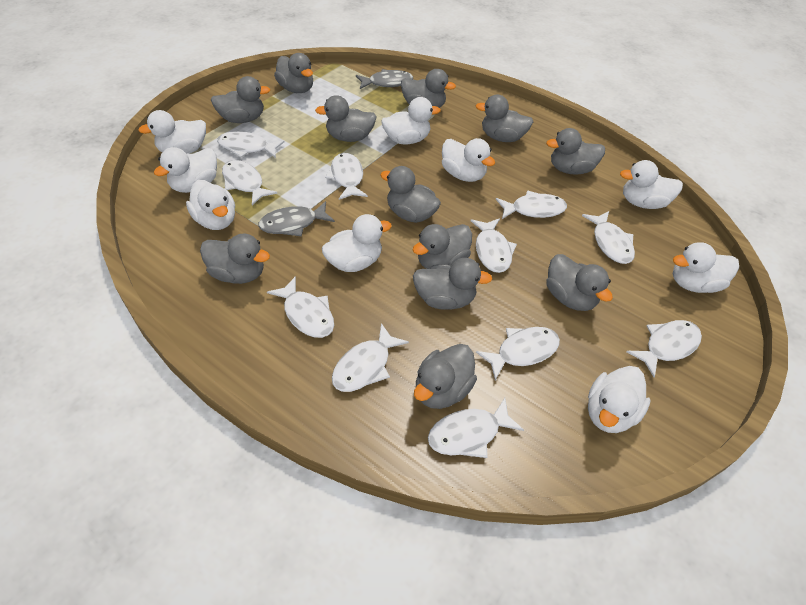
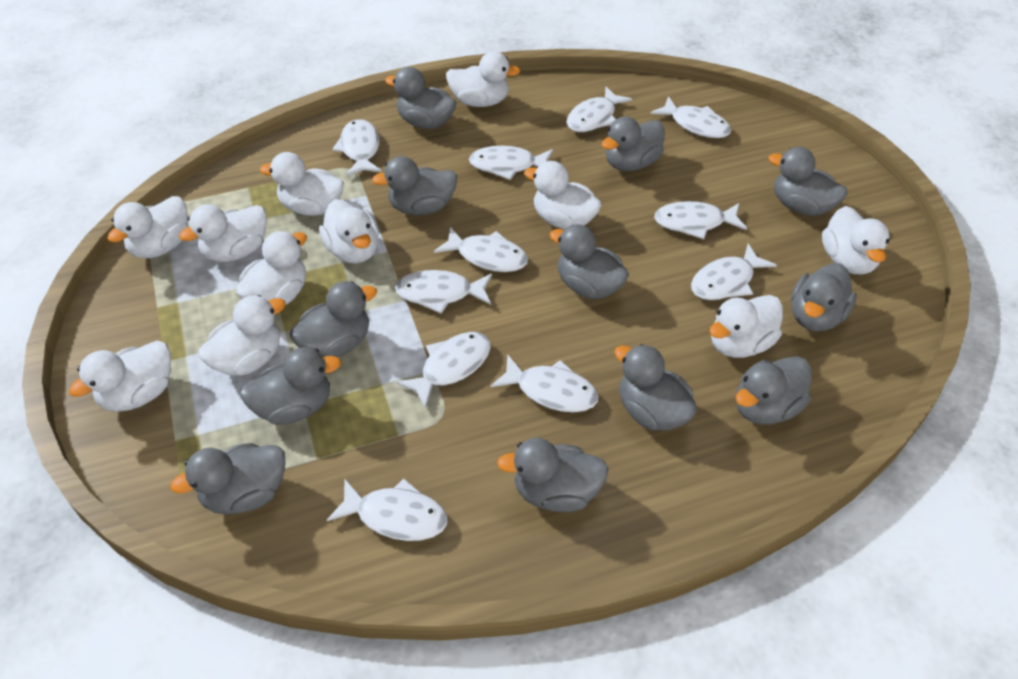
grey fish: 2 -> 0
white duck: 9 -> 11

